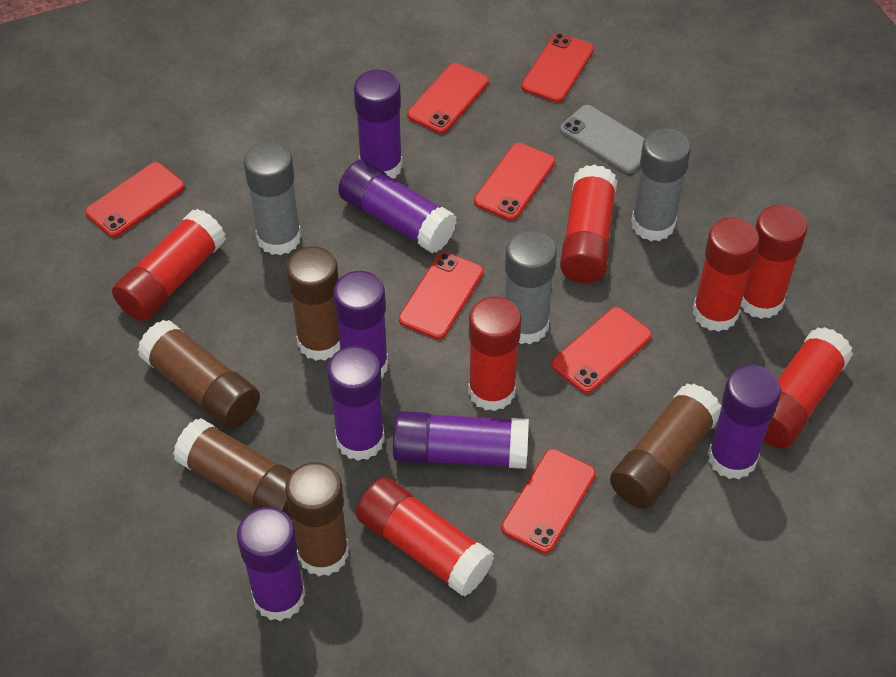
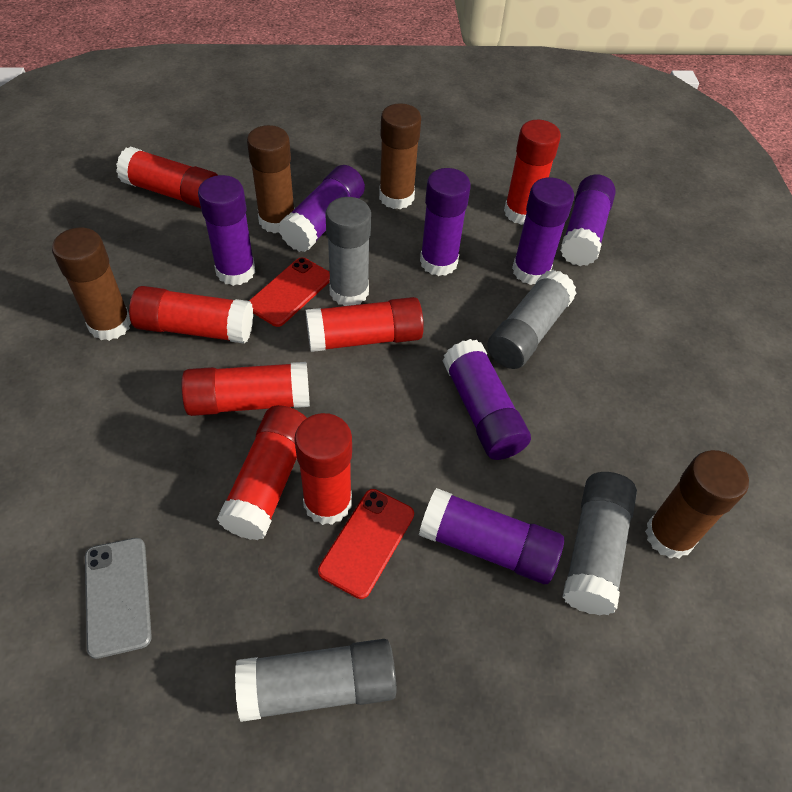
brown glue stick: 5 -> 4
grey glue stick: 3 -> 4
red phone: 7 -> 2

